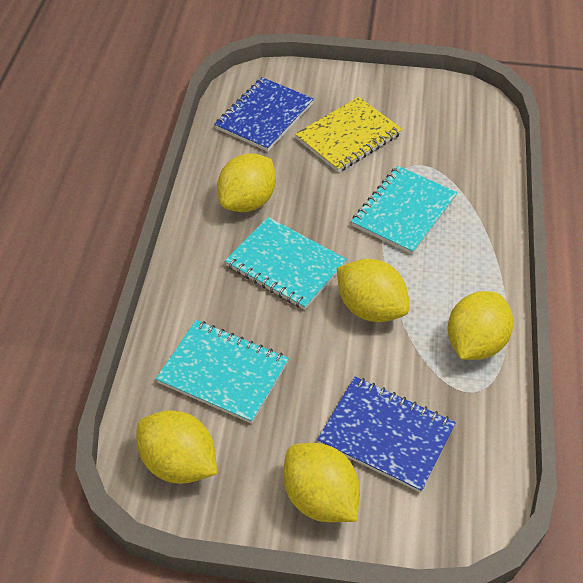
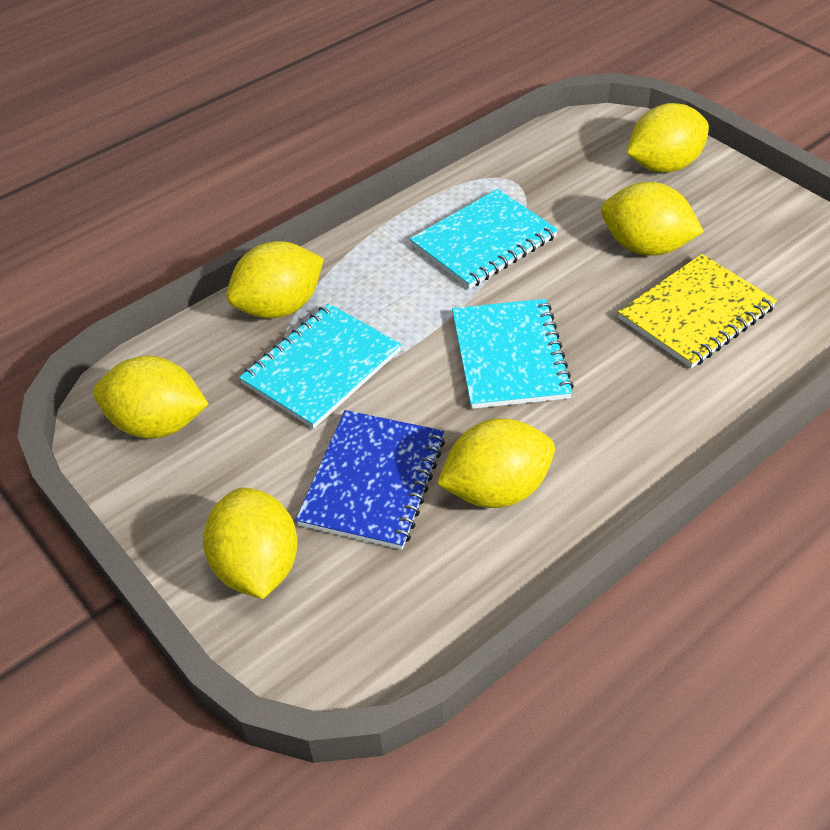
blue notebook: 2 -> 1
yellow lemon: 5 -> 6

